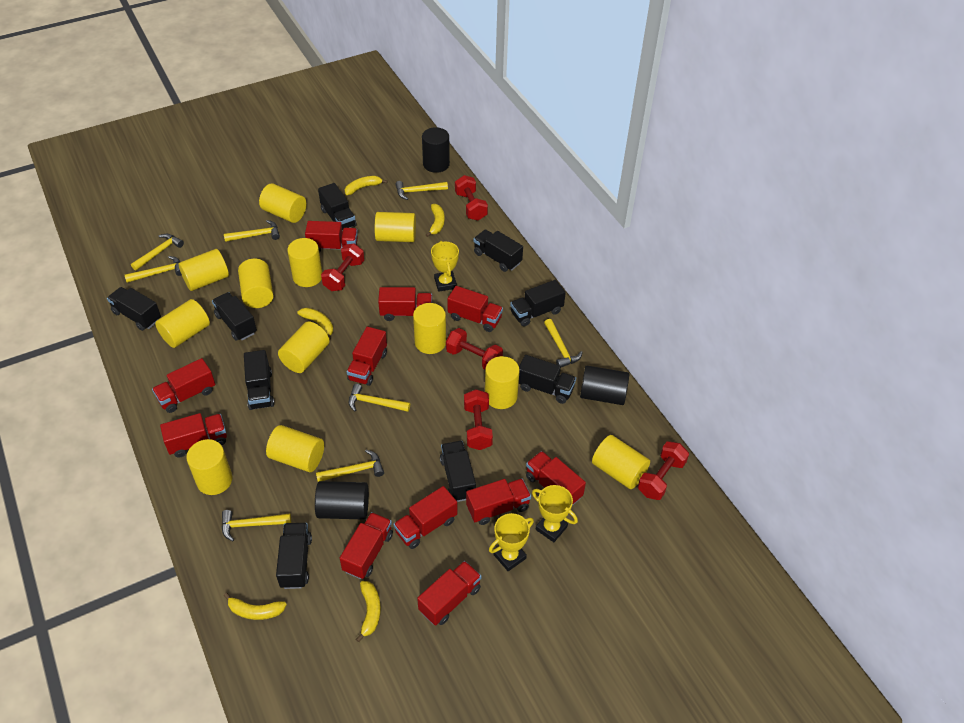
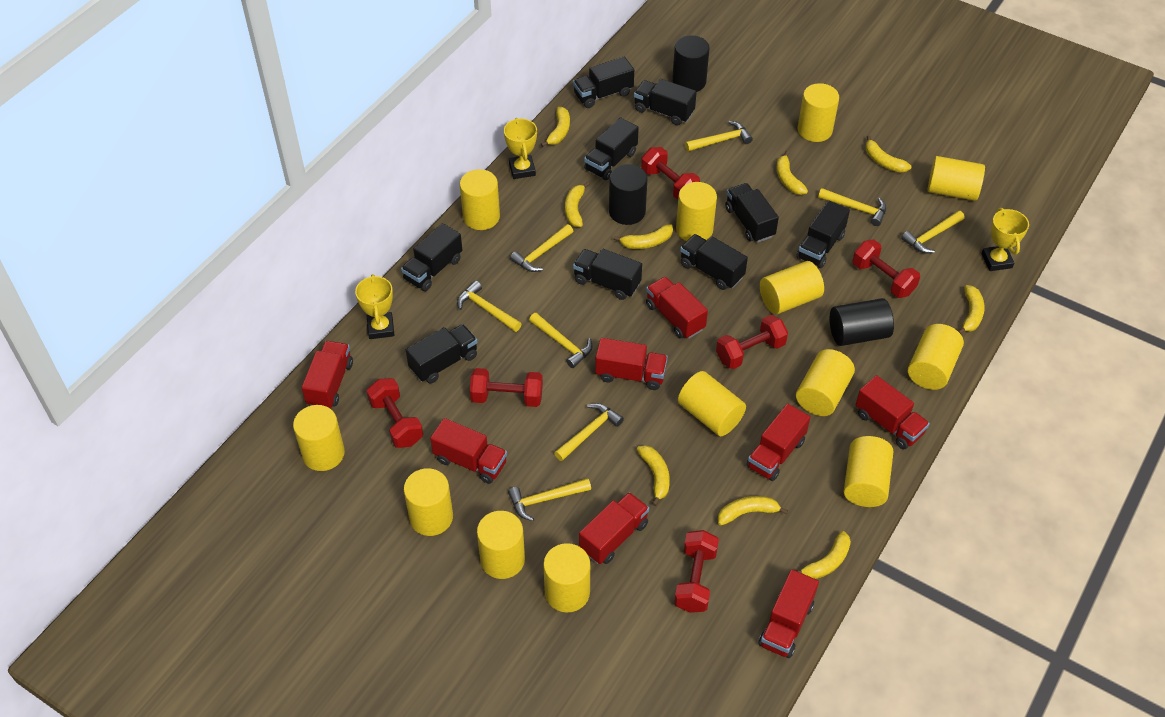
red dumbbell: 5 -> 6
red truck: 11 -> 8
yellow banana: 5 -> 9
yellow cylinder: 12 -> 13

